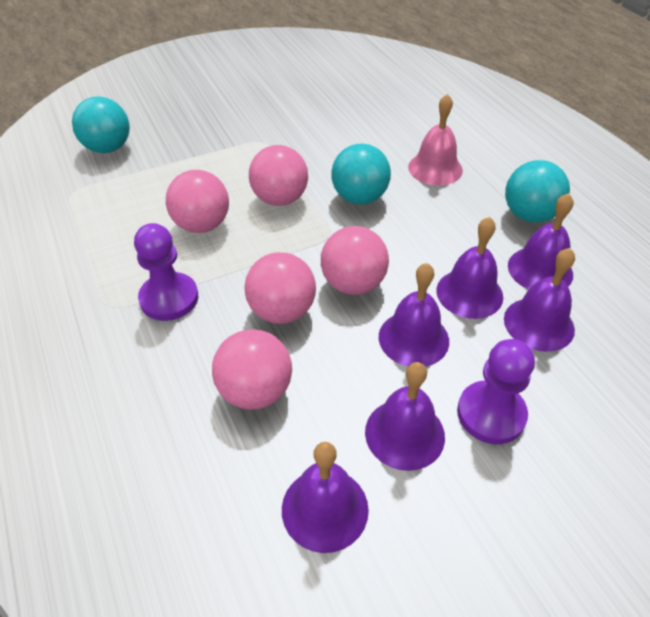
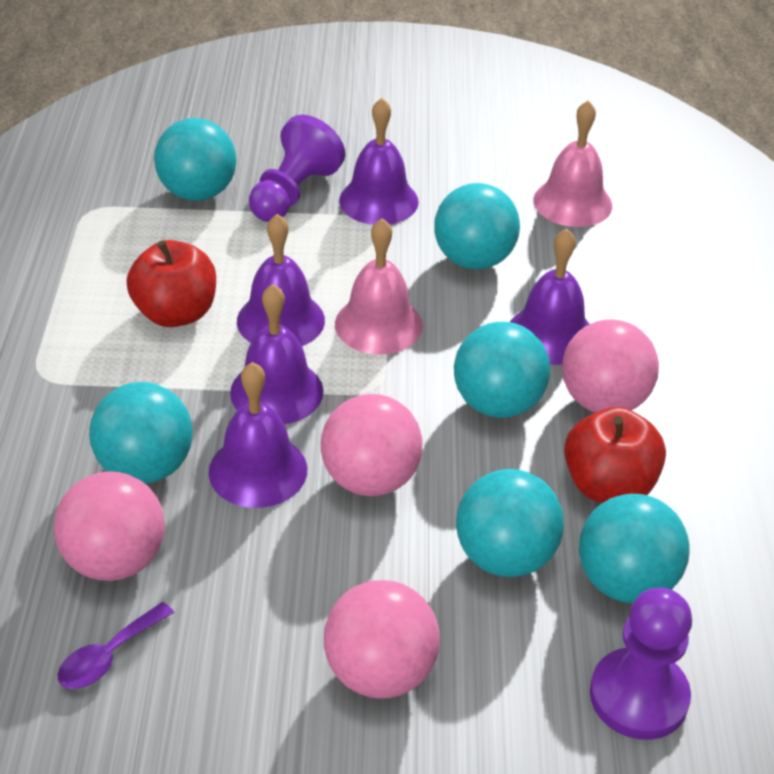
pink ball: 5 -> 4
pink bell: 1 -> 2
purple bell: 6 -> 5
purple spoon: 0 -> 1
red apple: 0 -> 2
turquoise ball: 3 -> 6

